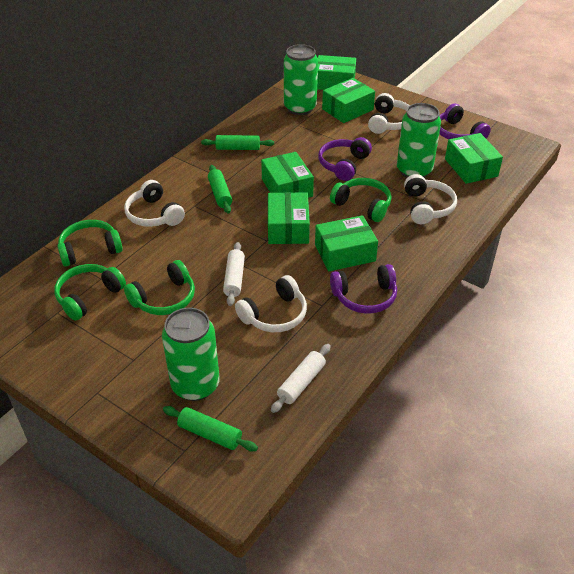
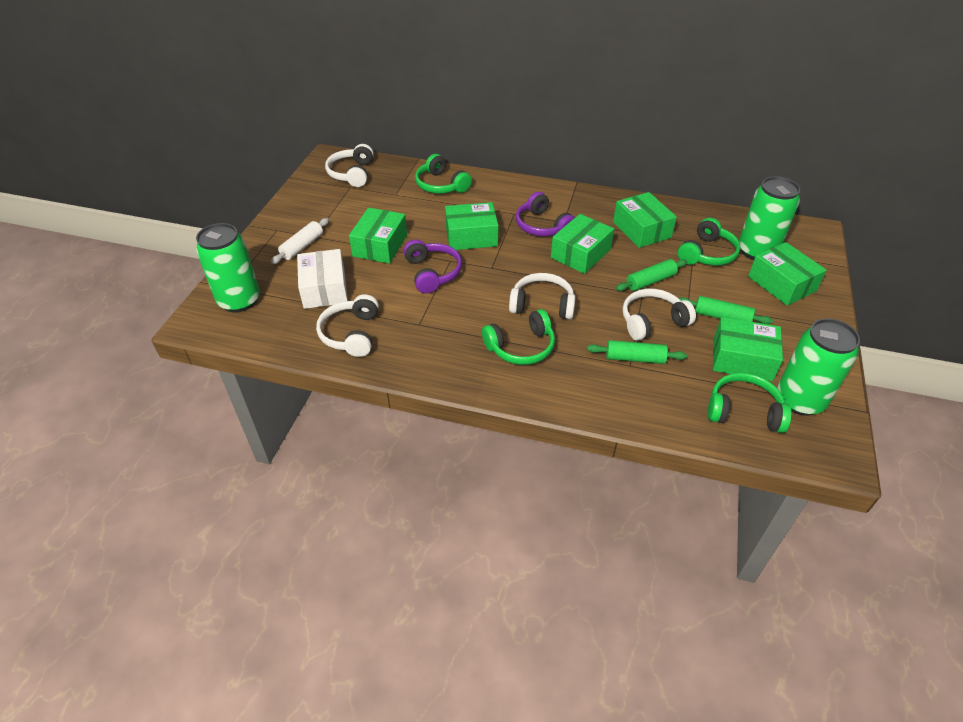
purple headphones: 3 -> 2
white box: 0 -> 1
white rolling pin: 2 -> 1

